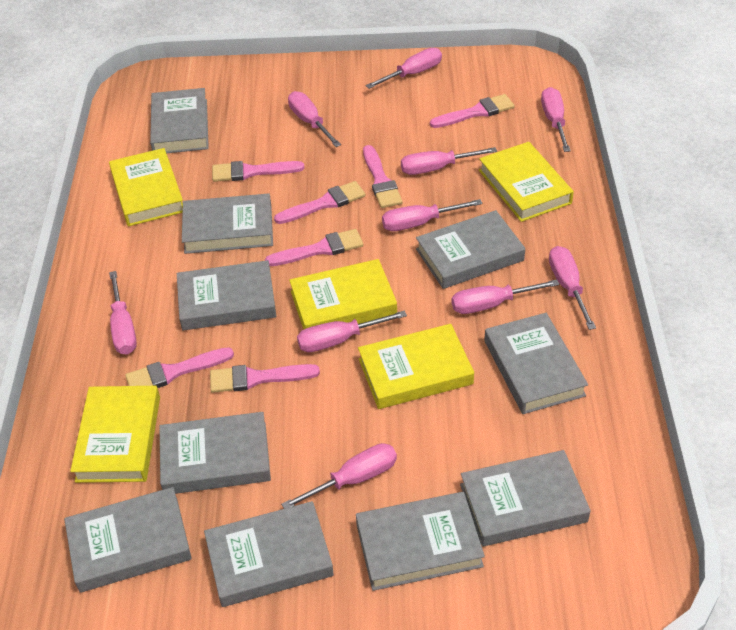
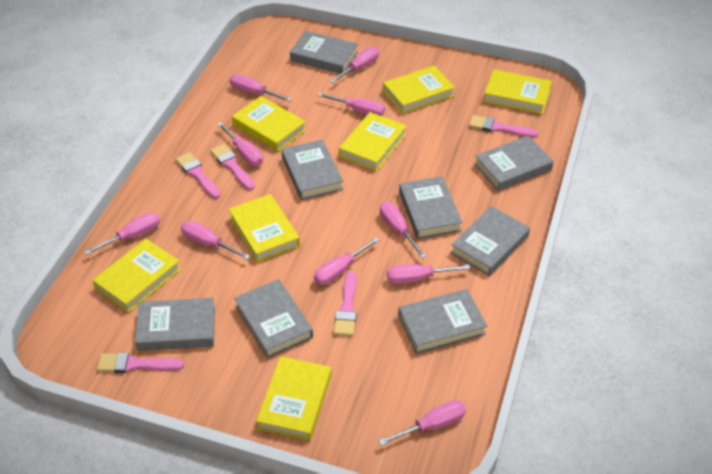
grey book: 10 -> 8
pink brush: 7 -> 5
yellow book: 5 -> 7

